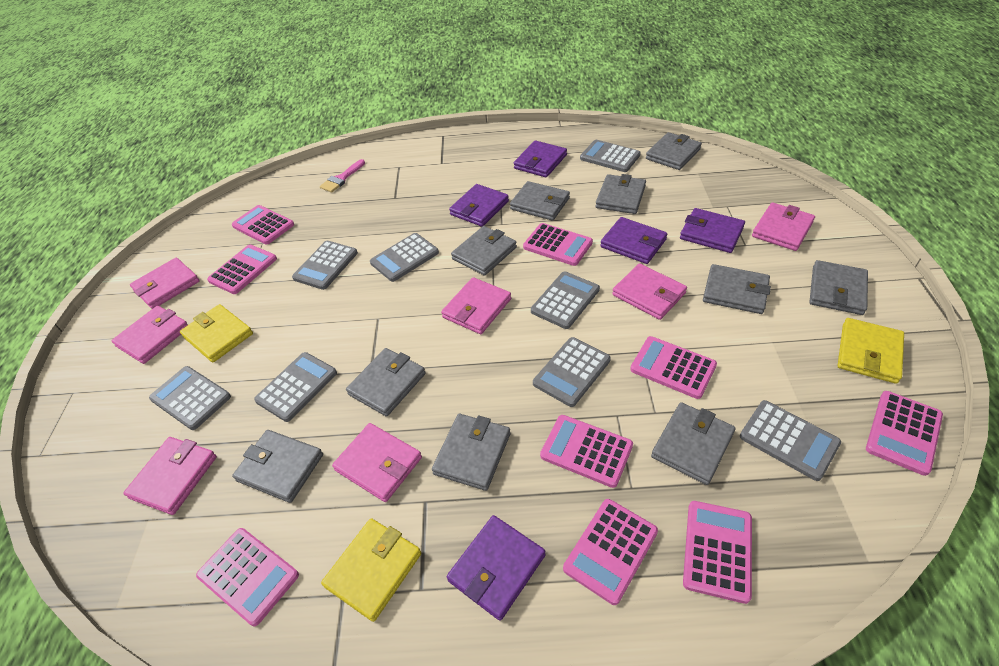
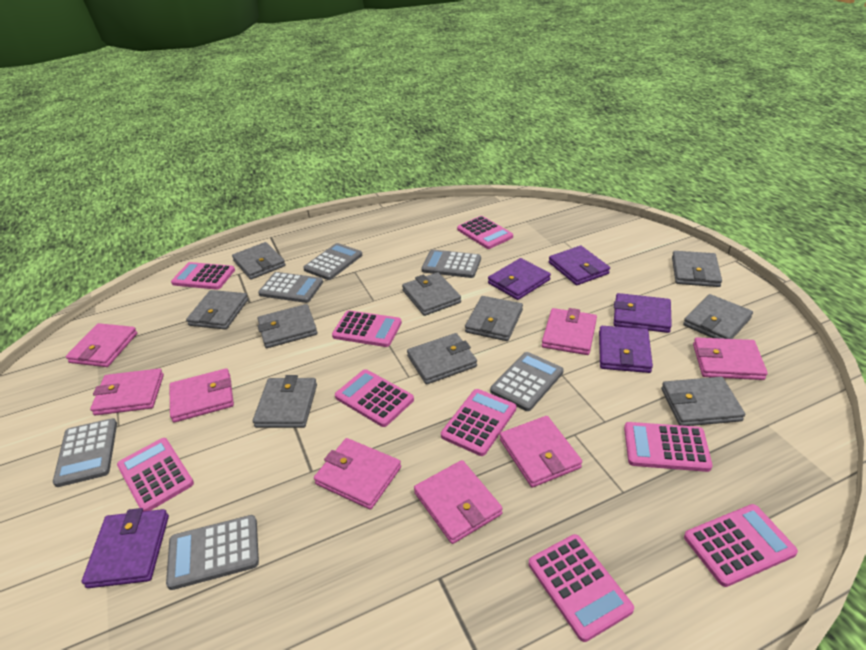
grey calculator: 8 -> 6
pink brush: 1 -> 0
pink wallet: 7 -> 8
yellow wallet: 3 -> 0

